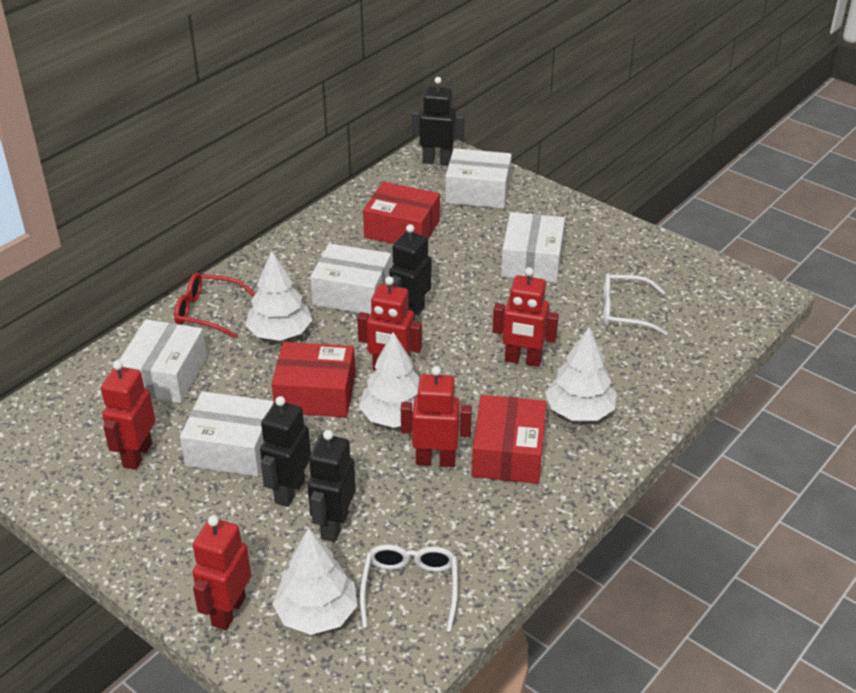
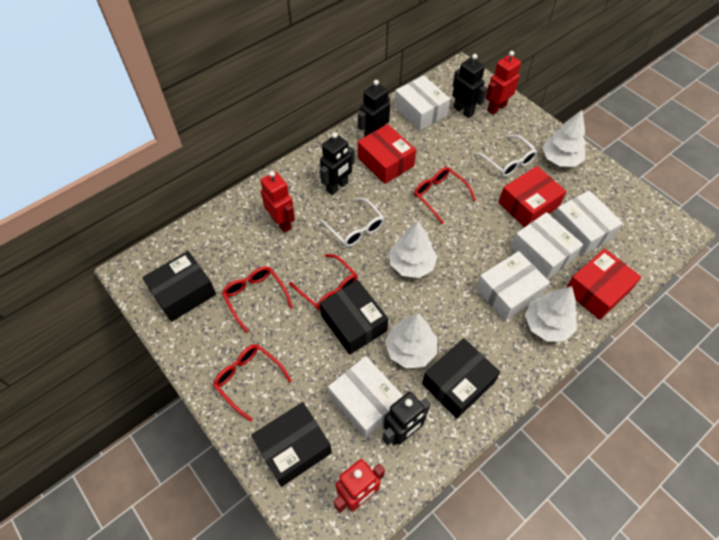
black box: 0 -> 4
red glasses: 1 -> 4
red robot: 5 -> 3

